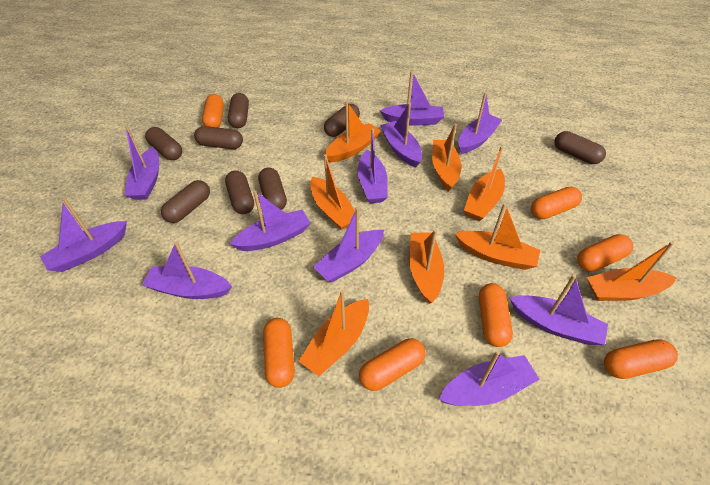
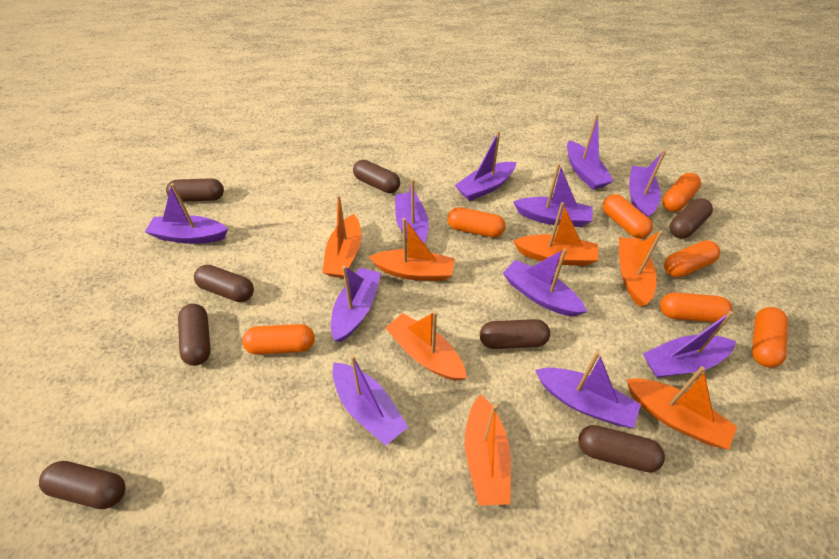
orange boat: 8 -> 7

